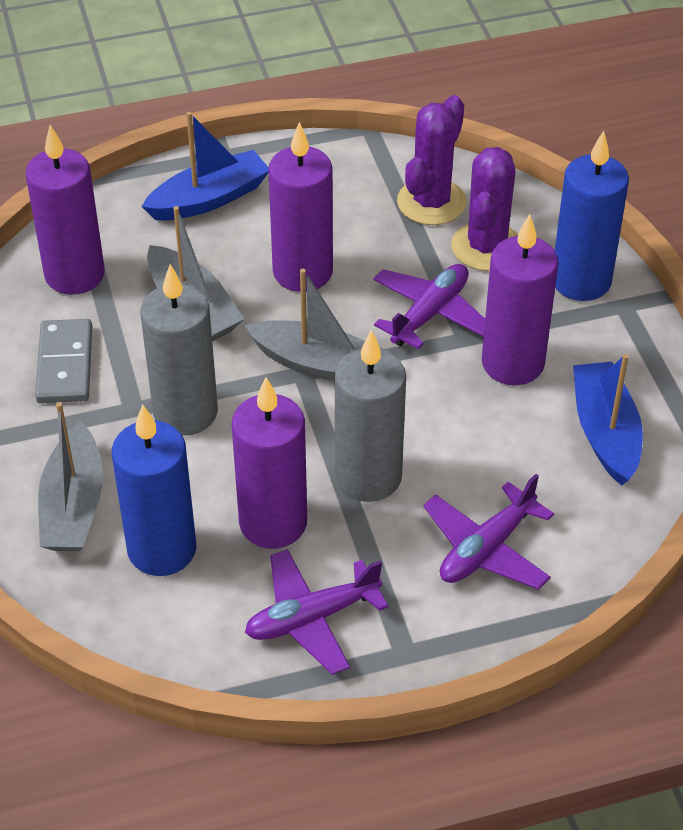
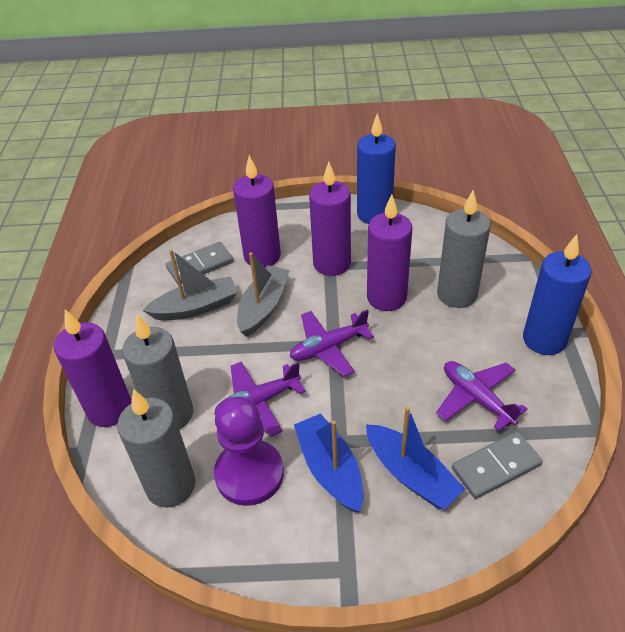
grey boat: 3 -> 2
grey candle: 2 -> 3
grey domino: 1 -> 2
purple cactus: 2 -> 0
purple pawn: 0 -> 1

